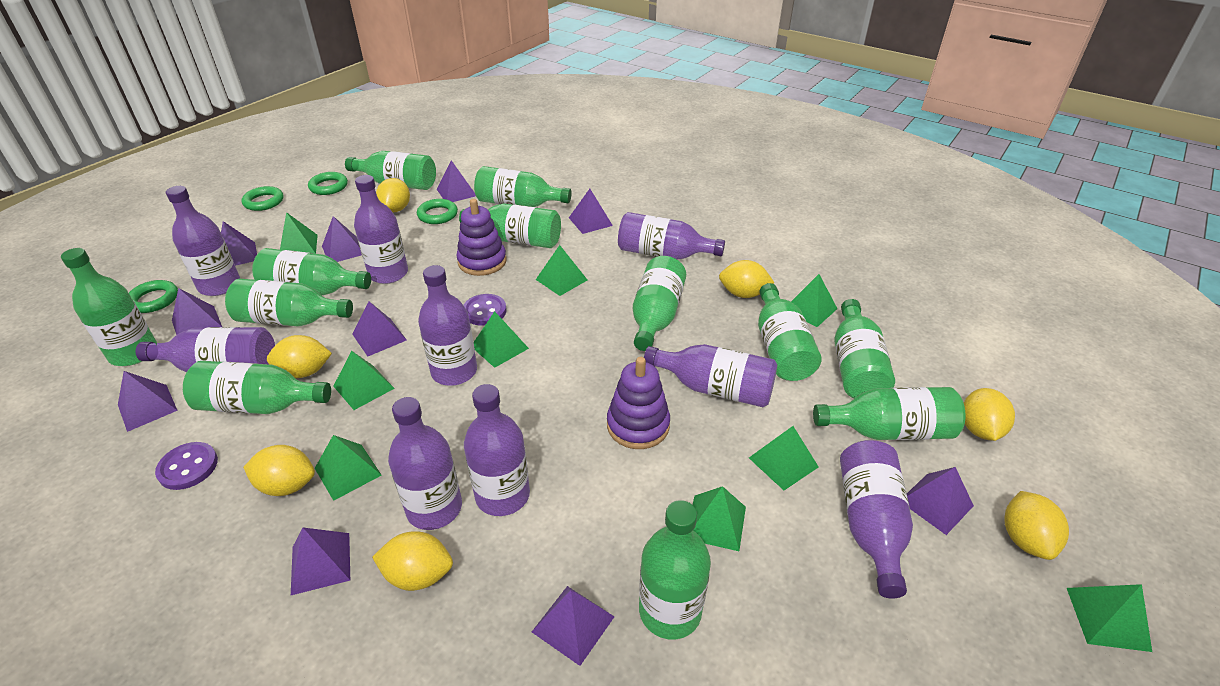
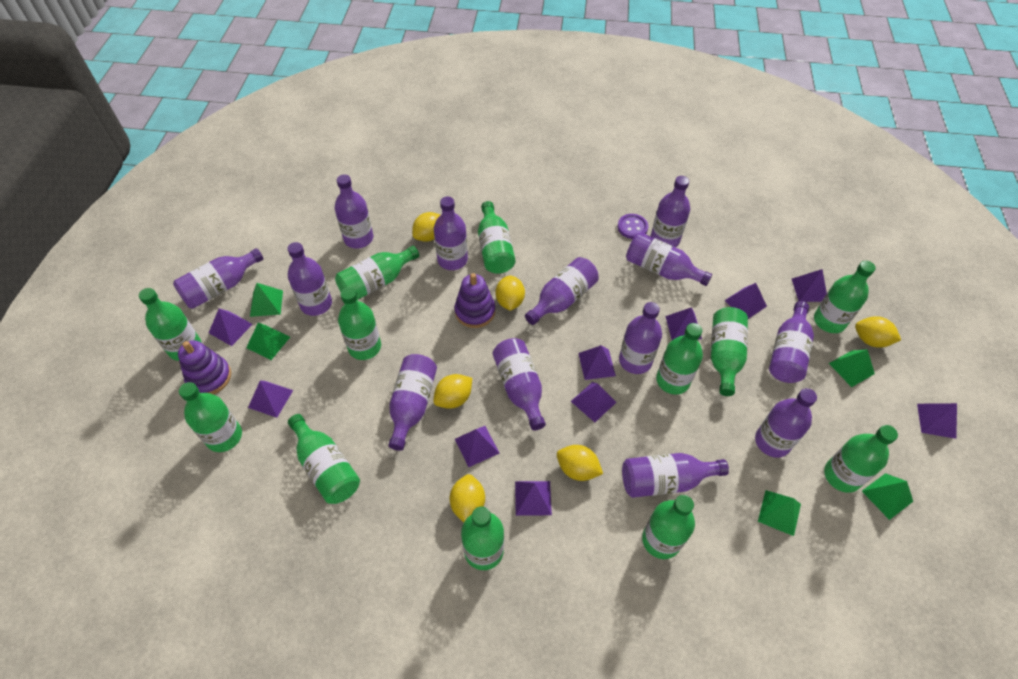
green pyramid: 9 -> 5
green ring: 4 -> 0
purple bottle: 9 -> 13
purple button: 2 -> 1
yellow lemon: 7 -> 6

